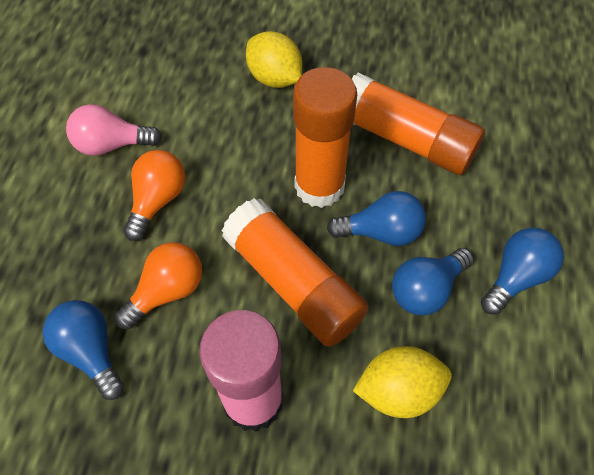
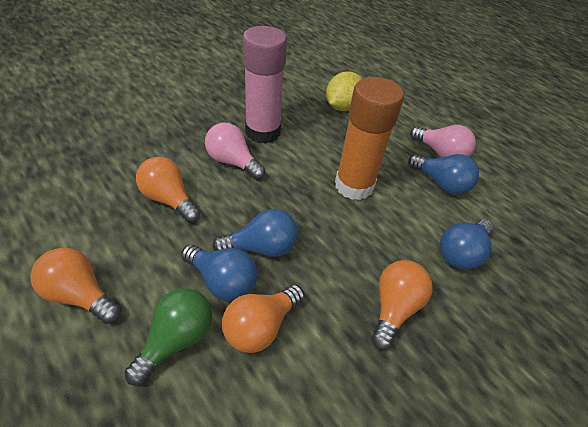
green light bulb: 0 -> 1
orange glue stick: 3 -> 1
orange light bulb: 2 -> 4
pink light bulb: 1 -> 2
yellow lemon: 2 -> 1

